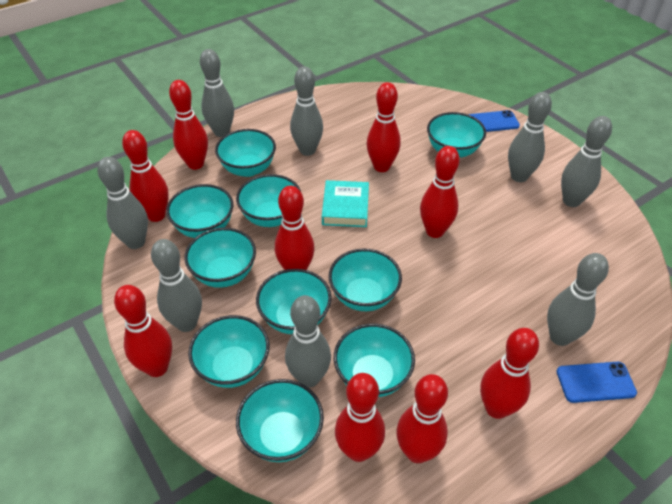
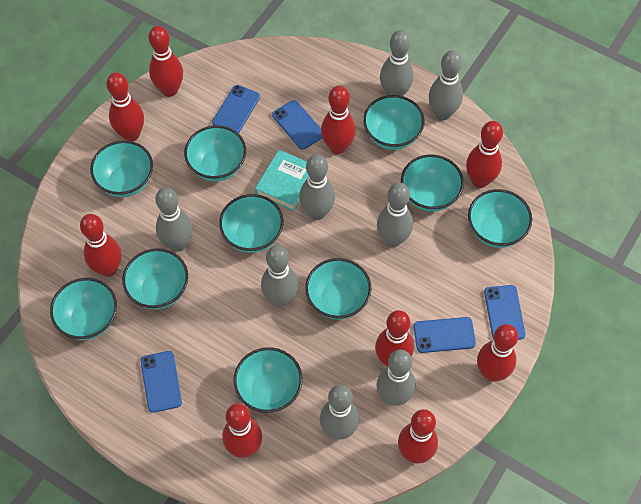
blue phone: 2 -> 5

